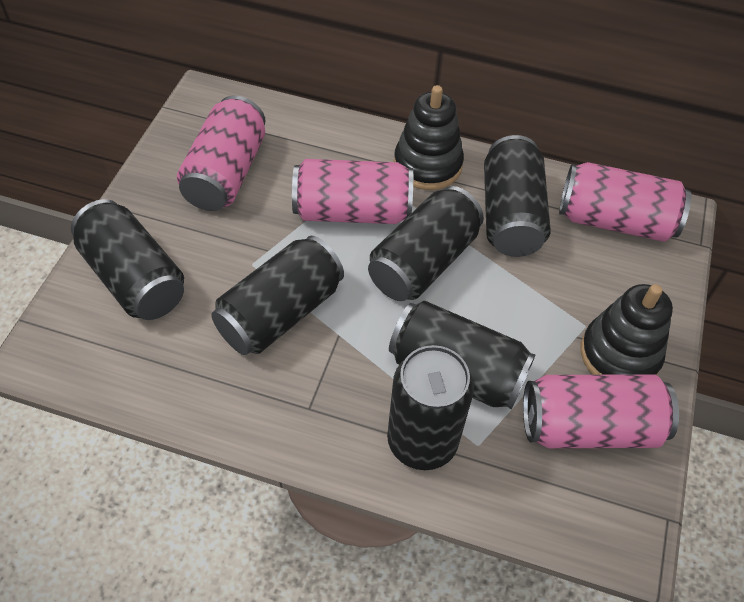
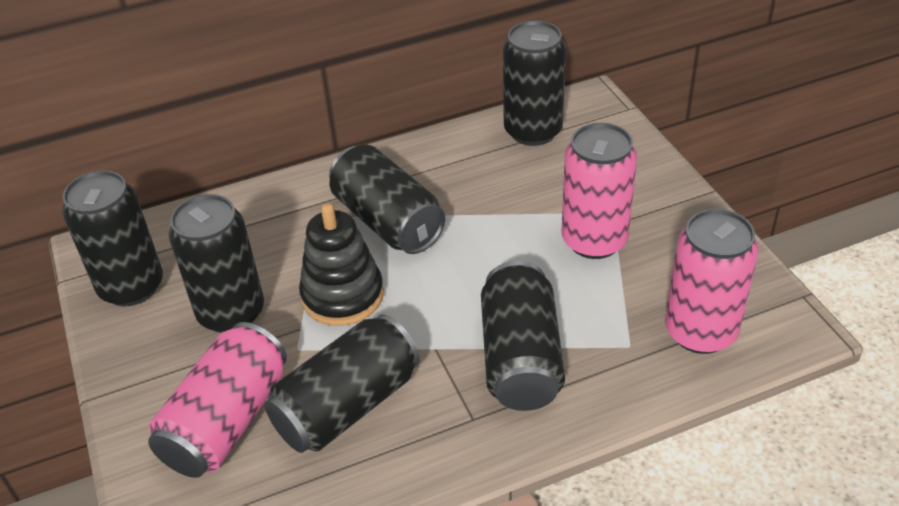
black stacking toy: 2 -> 1
pink can: 4 -> 3

